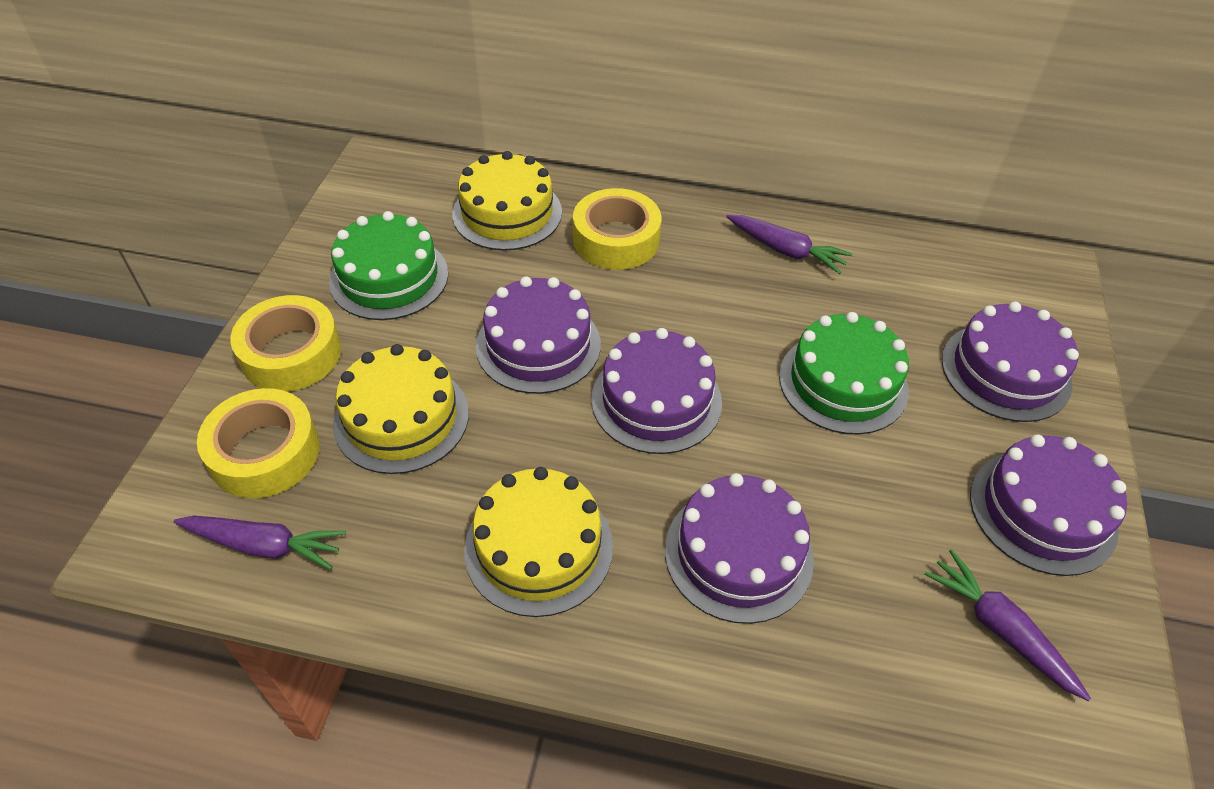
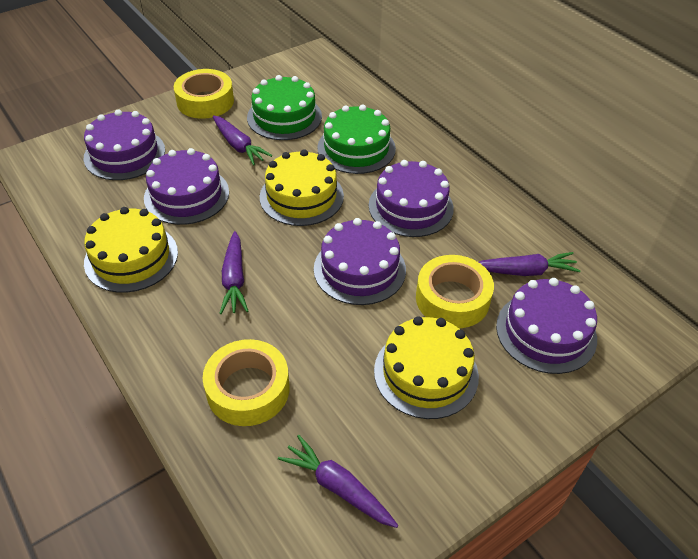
purple carrot: 3 -> 4

